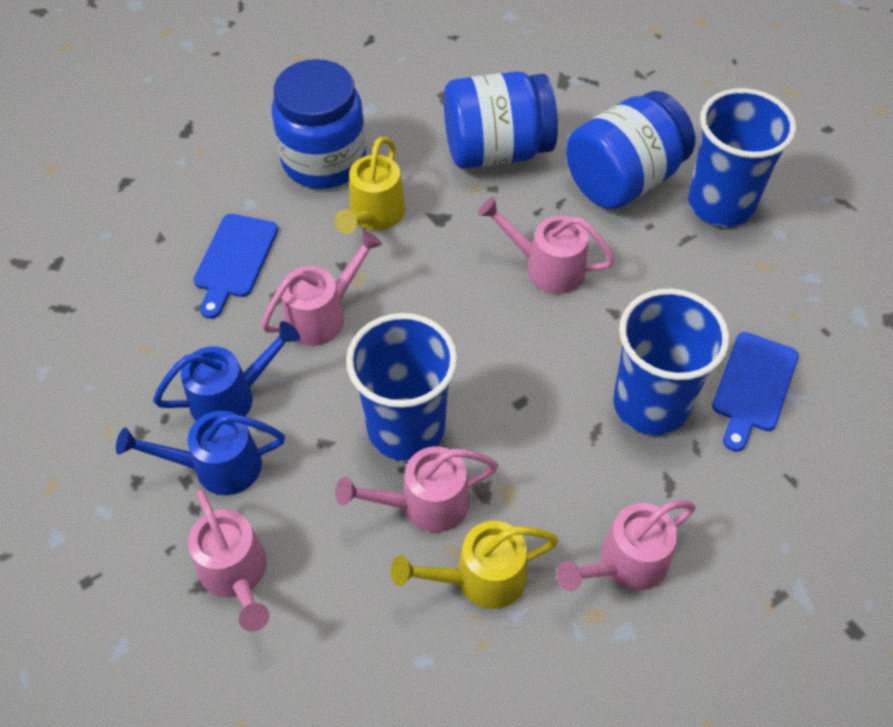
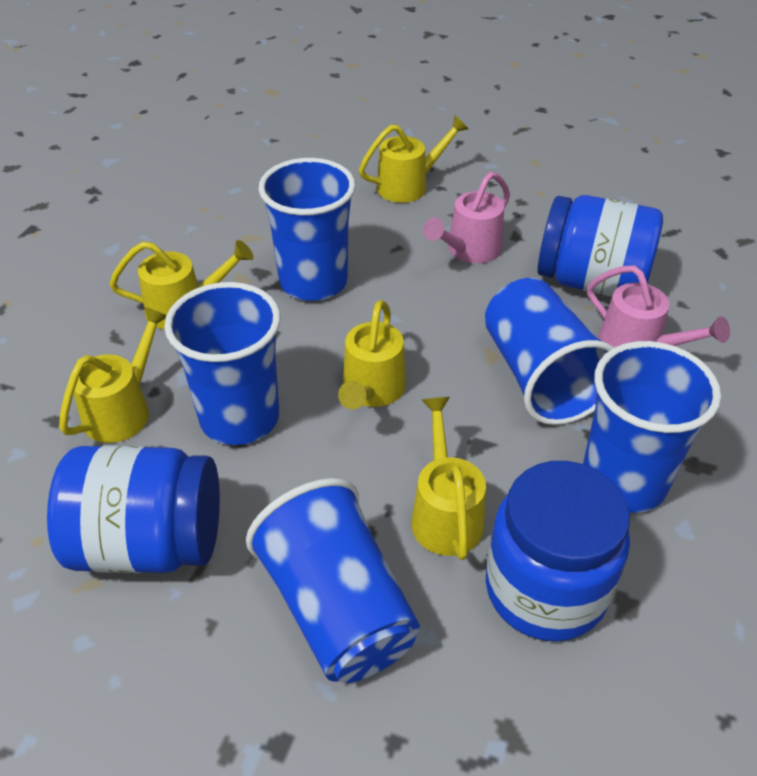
blue cup: 3 -> 5
blue cutting board: 2 -> 0
blue watering can: 2 -> 0
pink watering can: 5 -> 2
yellow watering can: 2 -> 5

